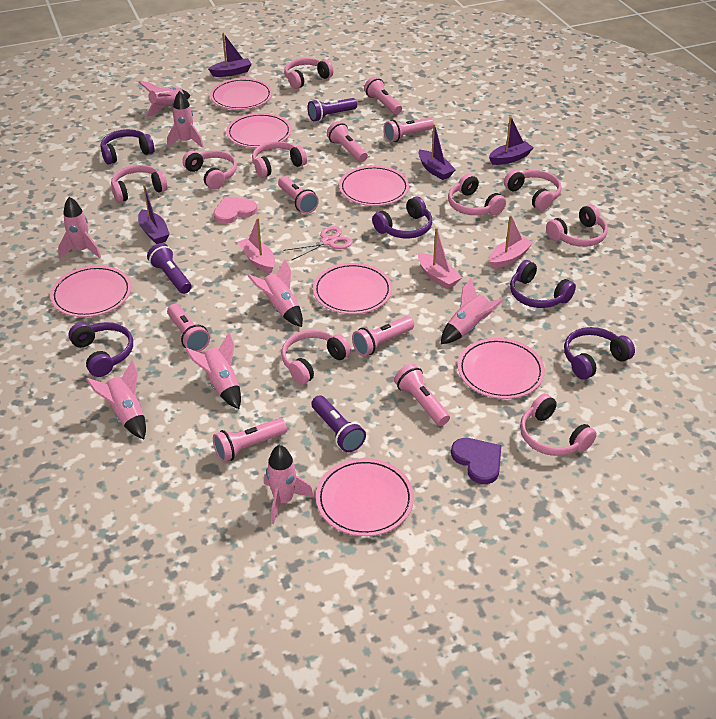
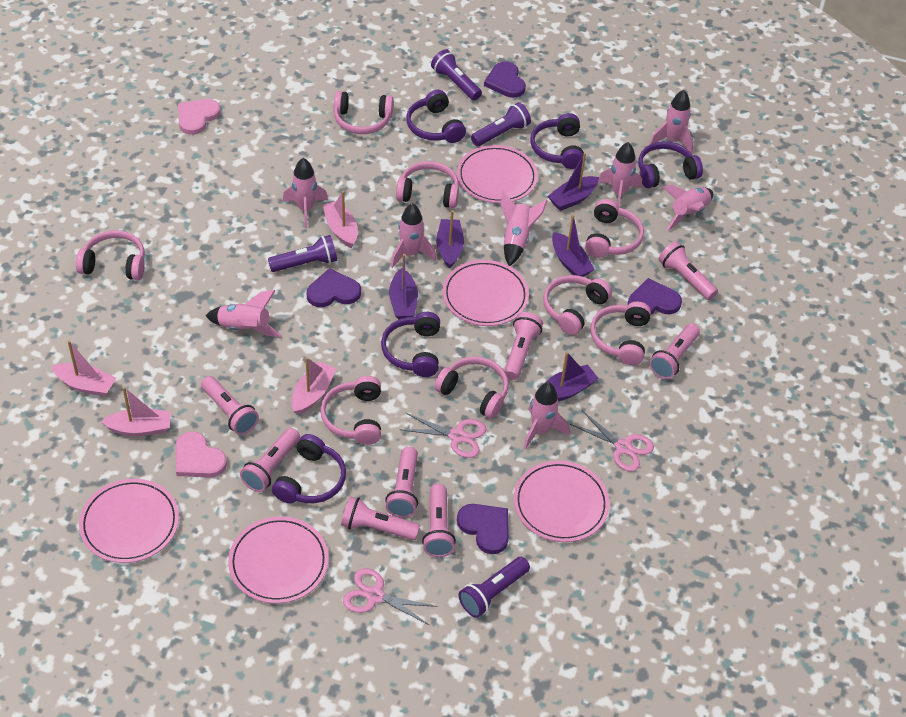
pink boat: 3 -> 4
pink headphones: 9 -> 8
pink heart: 1 -> 2
pink plate: 7 -> 5
pink scissors: 1 -> 3
purple boat: 4 -> 5
purple flashlight: 3 -> 4
purple heart: 1 -> 4

